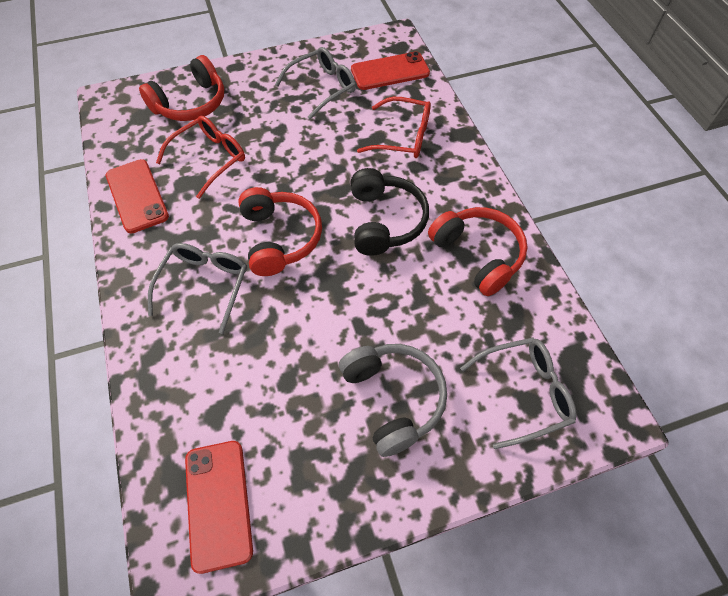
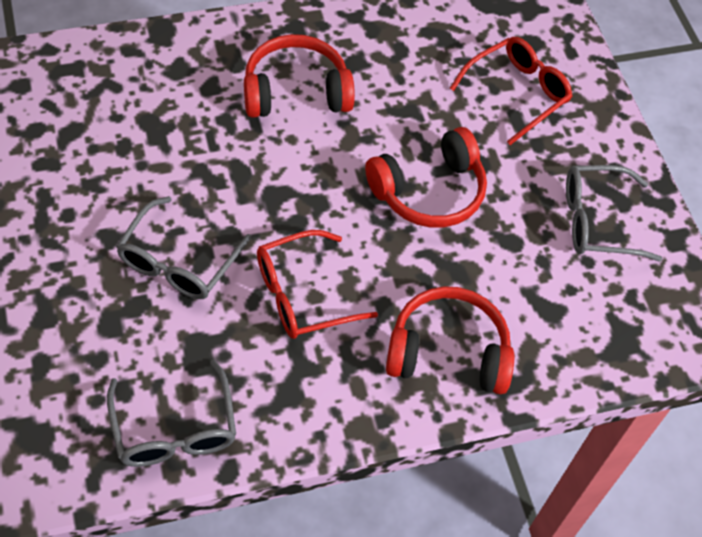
black headphones: 1 -> 0
grey headphones: 1 -> 0
red phone: 3 -> 0

